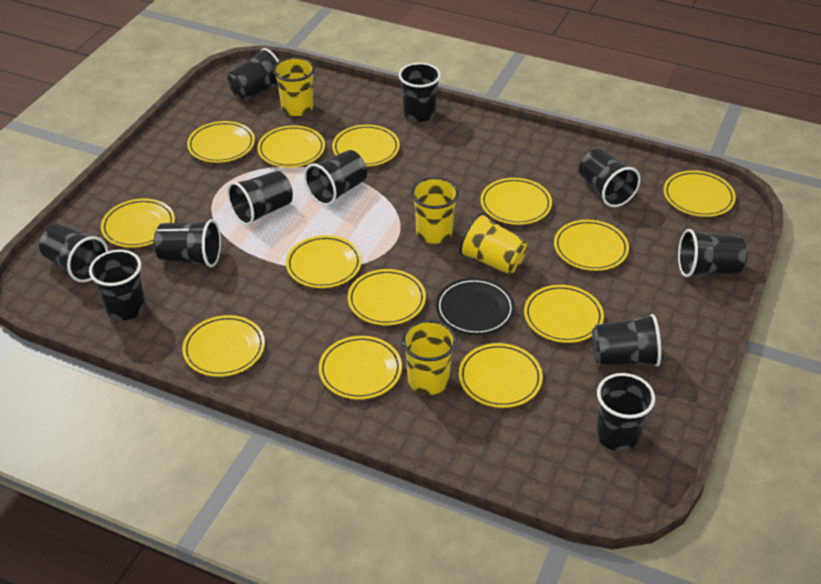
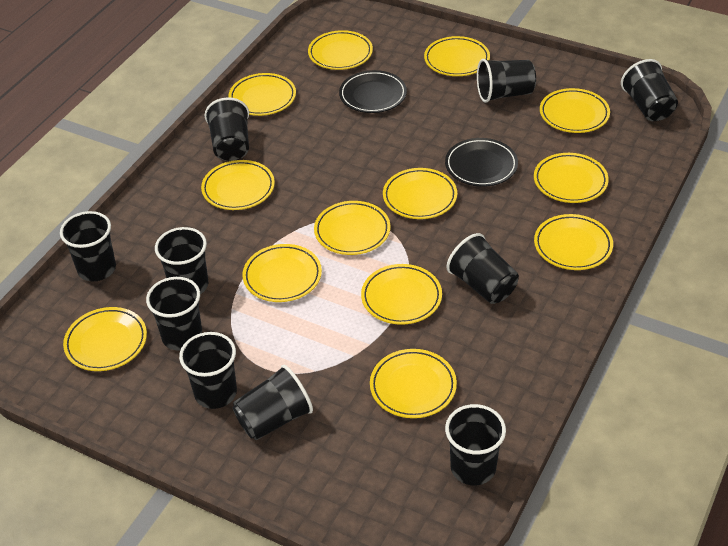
black cup: 11 -> 10
black plate: 1 -> 2
yellow cup: 4 -> 0

